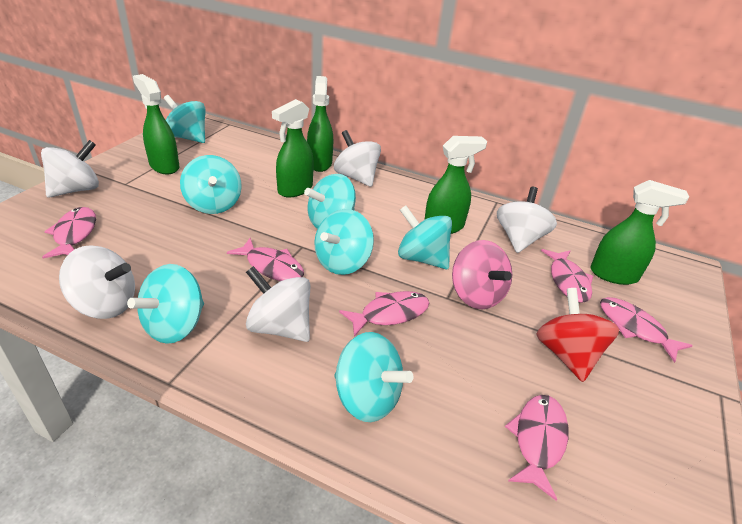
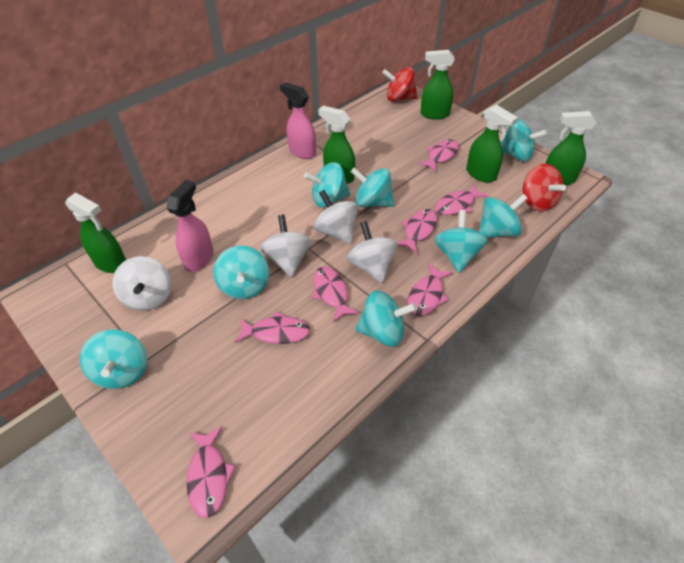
pink fish: 6 -> 7
pink spinning top: 1 -> 0
pink spray bottle: 0 -> 2
red spinning top: 1 -> 2
turquoise spinning top: 7 -> 8
white spinning top: 5 -> 4

